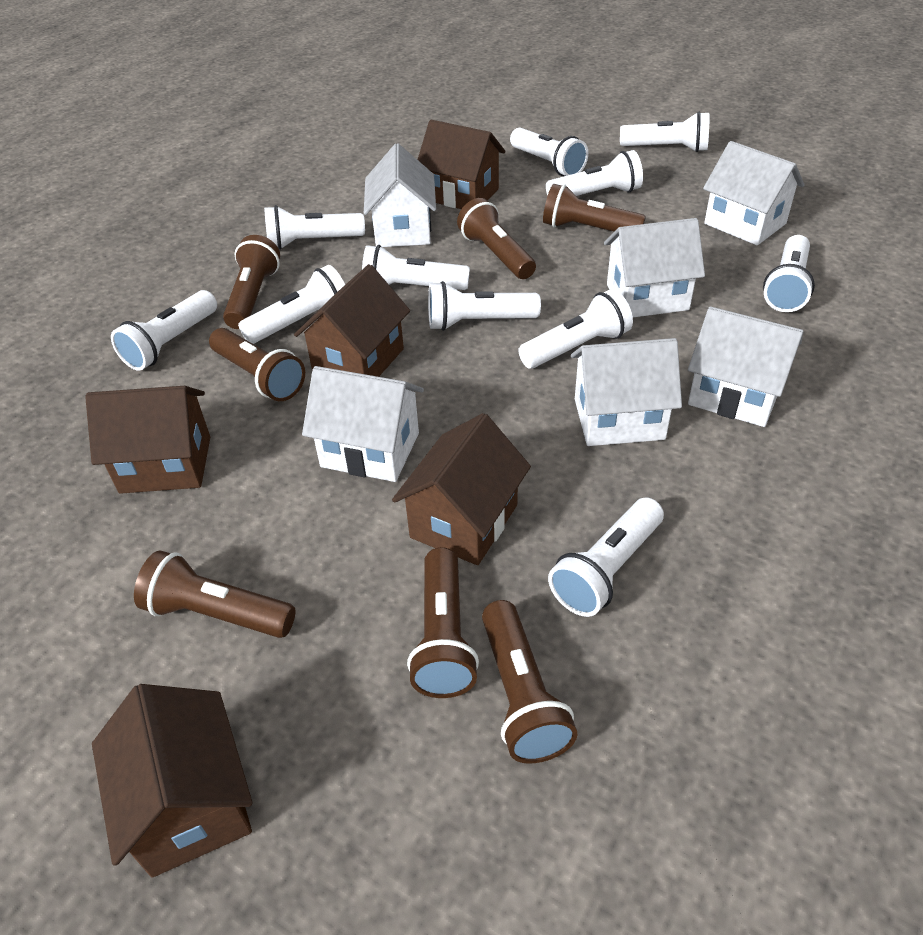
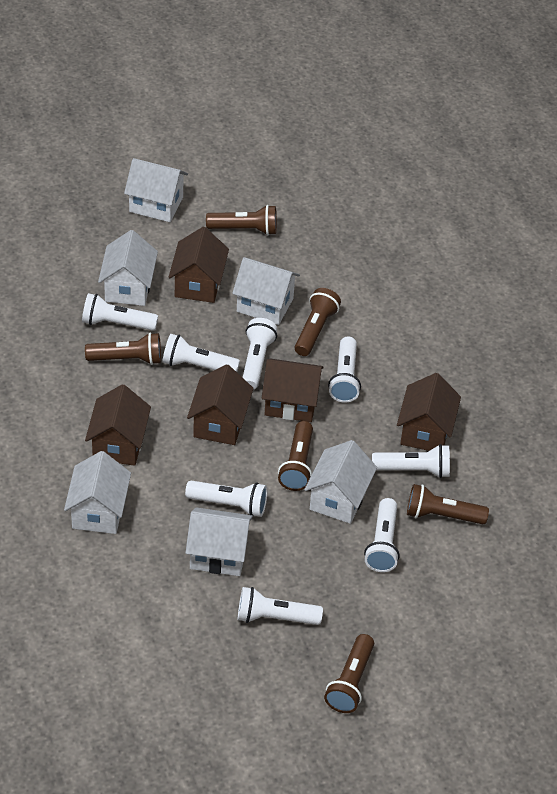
brown flashlight: 7 -> 6
white flashlight: 11 -> 8

